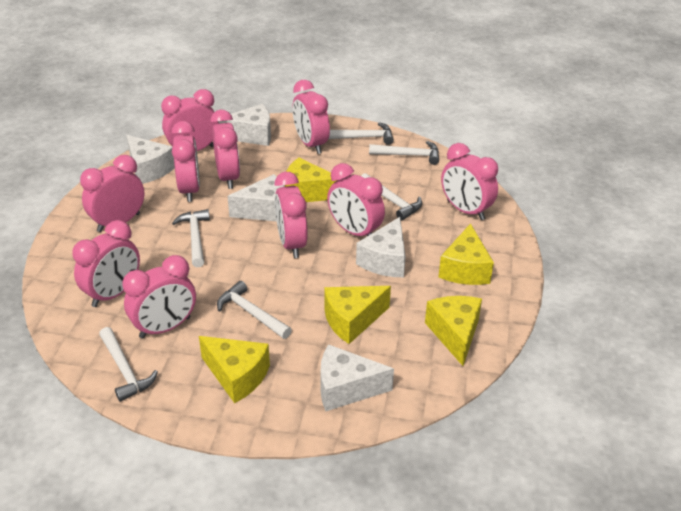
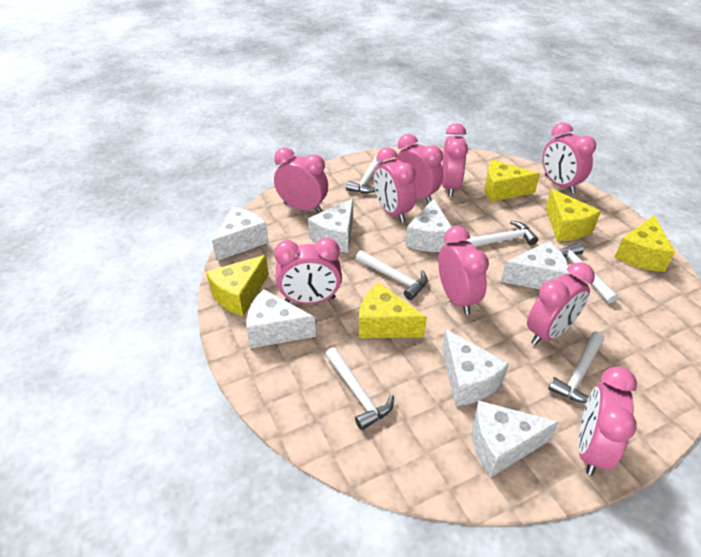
pink clock: 10 -> 9
white cheese: 5 -> 7

